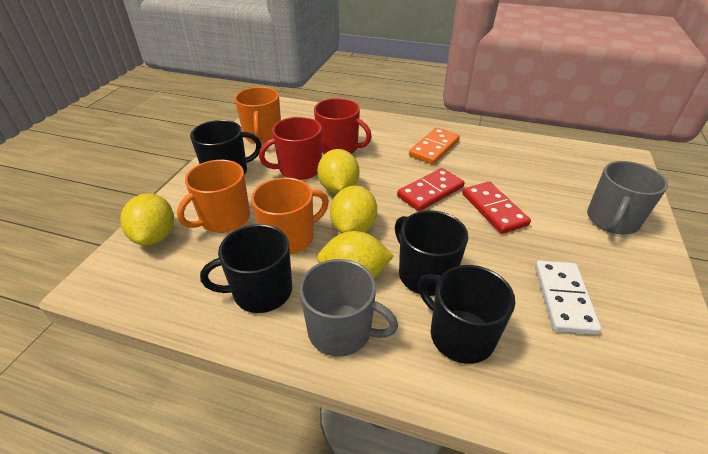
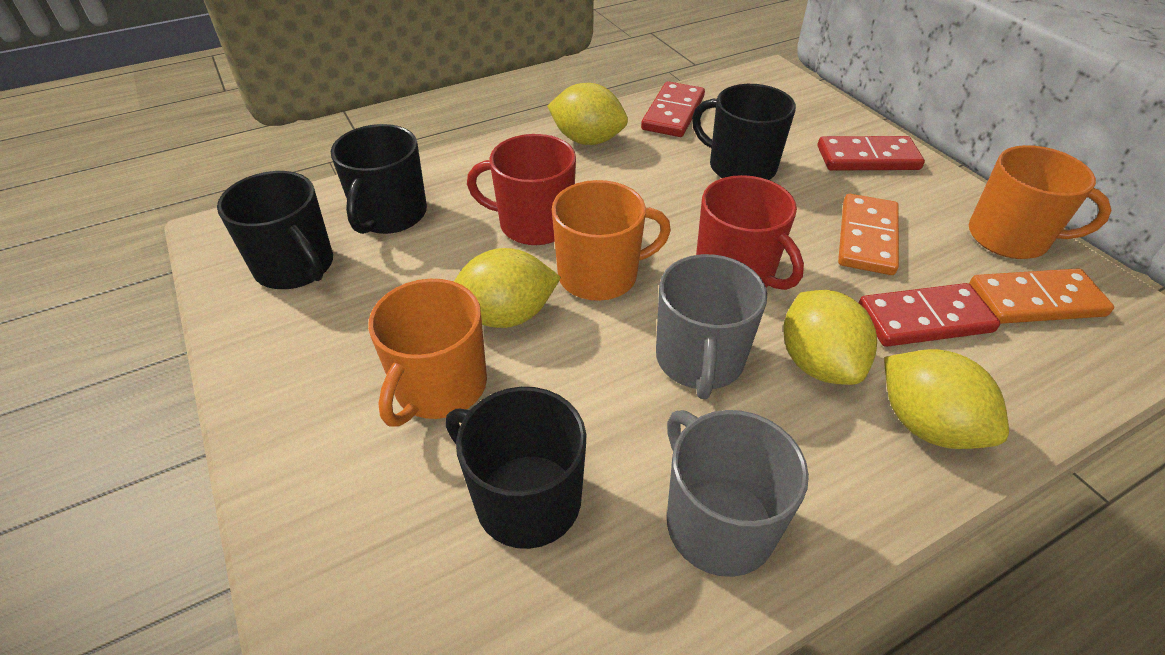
orange domino: 1 -> 2
red domino: 2 -> 3
white domino: 1 -> 0

